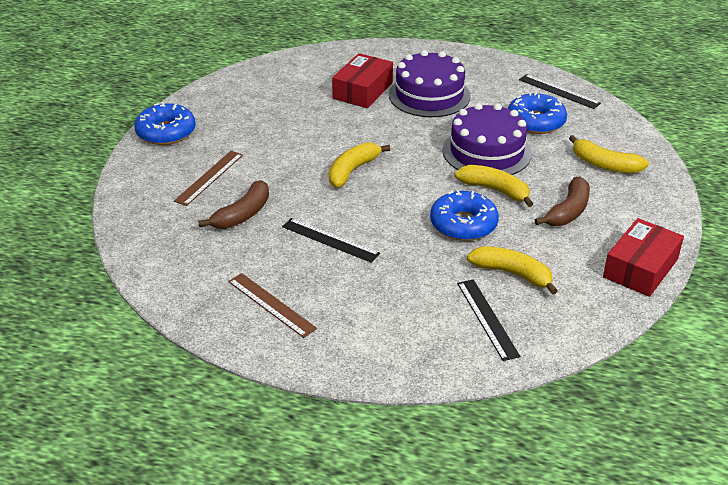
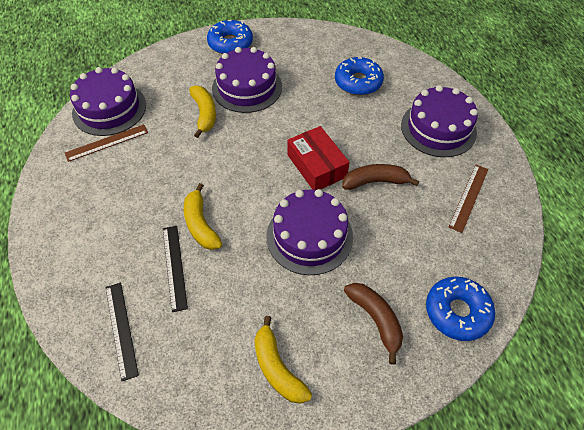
black ruler: 3 -> 2
purple cake: 2 -> 4
red box: 2 -> 1
yellow banana: 4 -> 3

